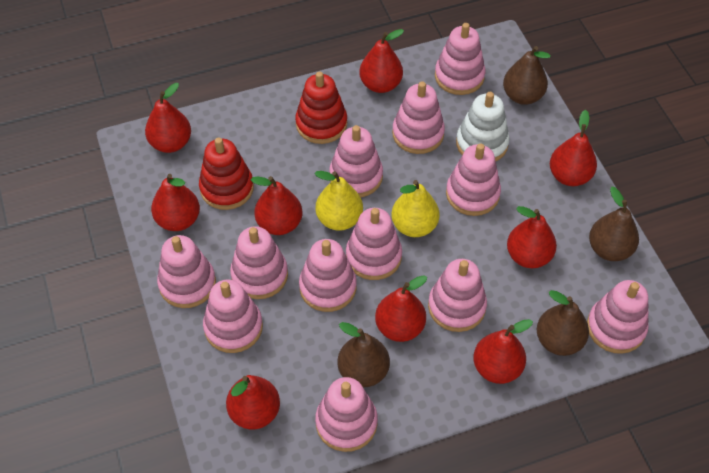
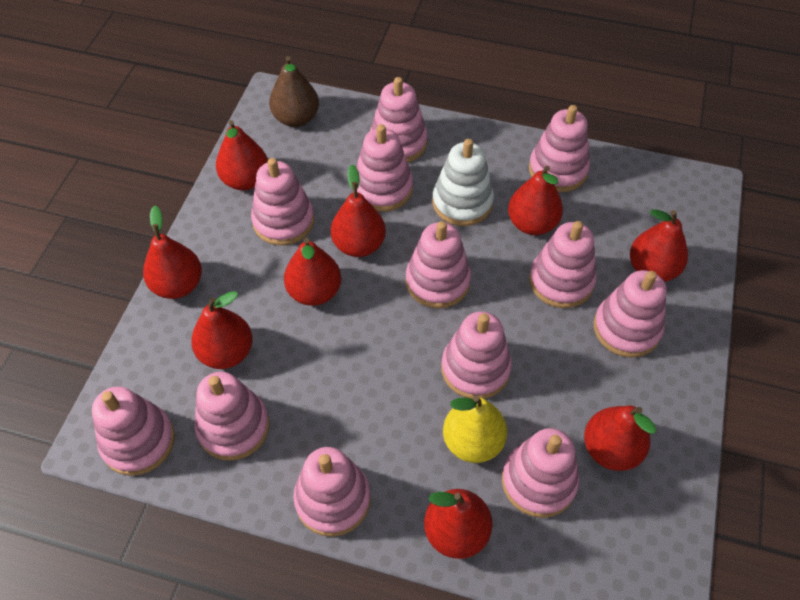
brown pear: 4 -> 1
red stacking toy: 2 -> 0
yellow pear: 2 -> 1

